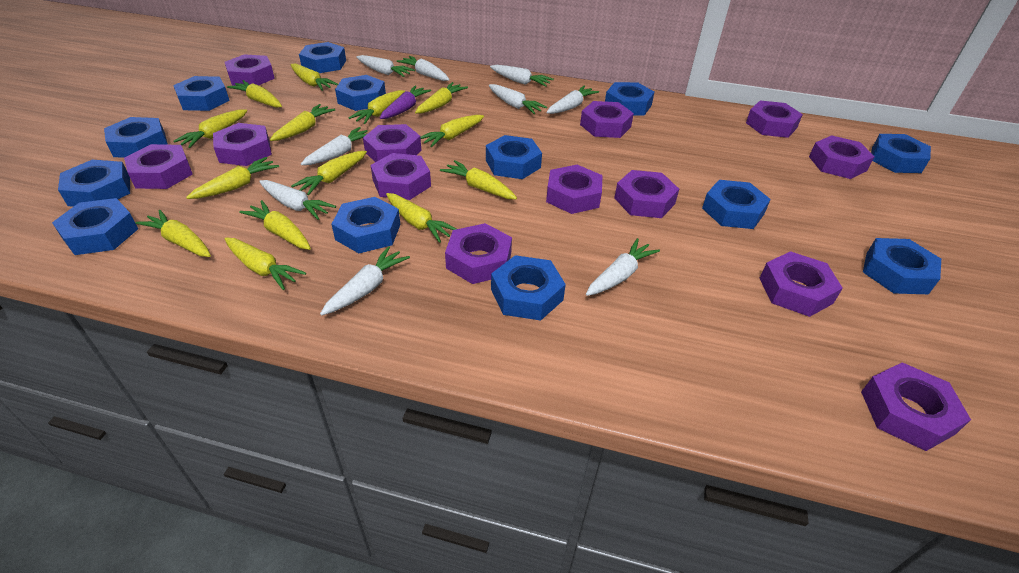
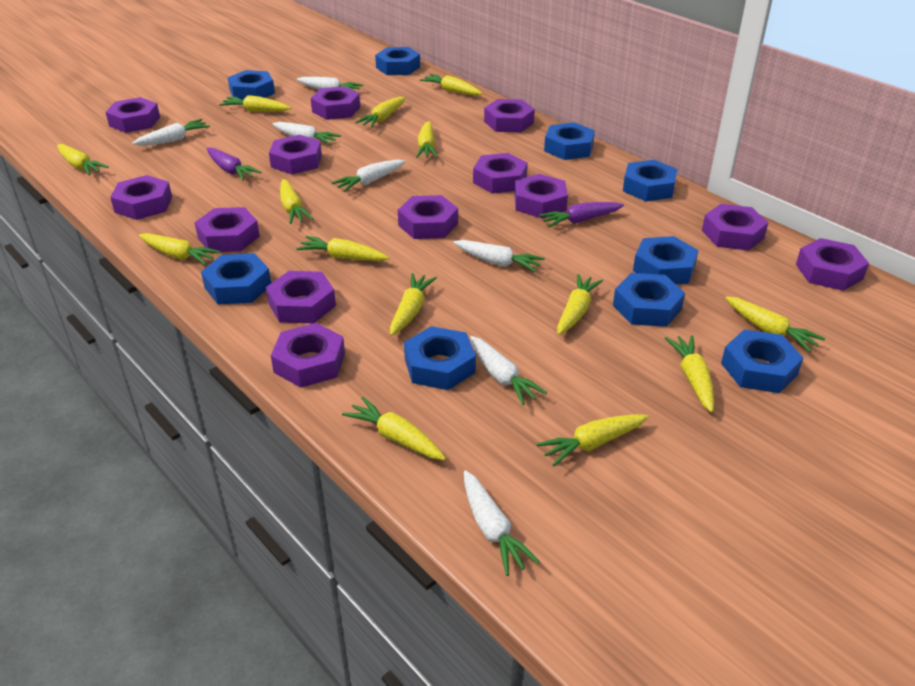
blue nut: 13 -> 9
purple carrot: 1 -> 2
white carrot: 9 -> 7

